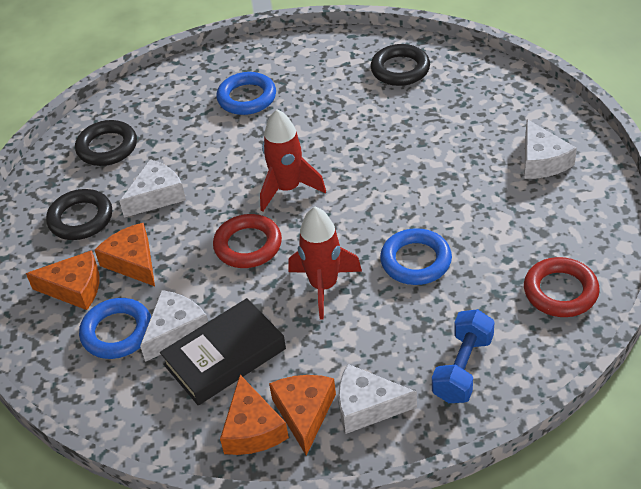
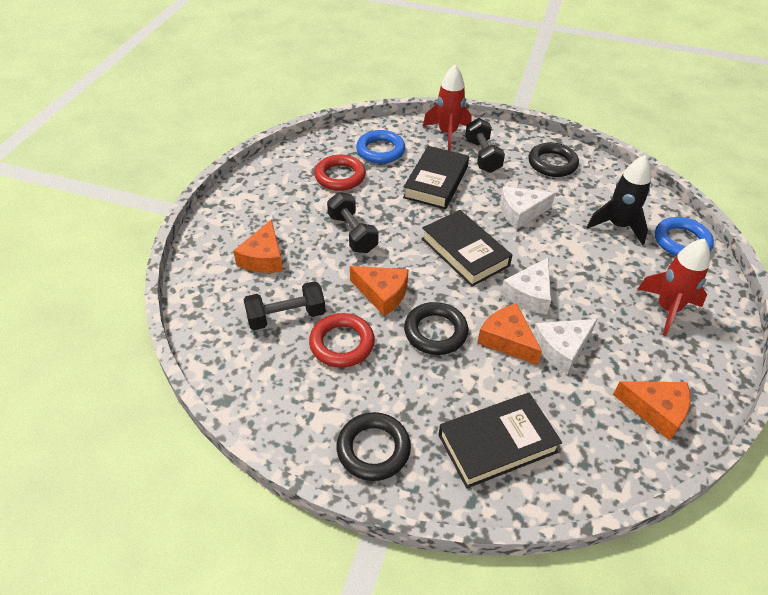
black book: 1 -> 3
black dumbbell: 0 -> 3
black rocket: 0 -> 1
blue dumbbell: 1 -> 0
blue ring: 3 -> 2
white cheese: 4 -> 3

